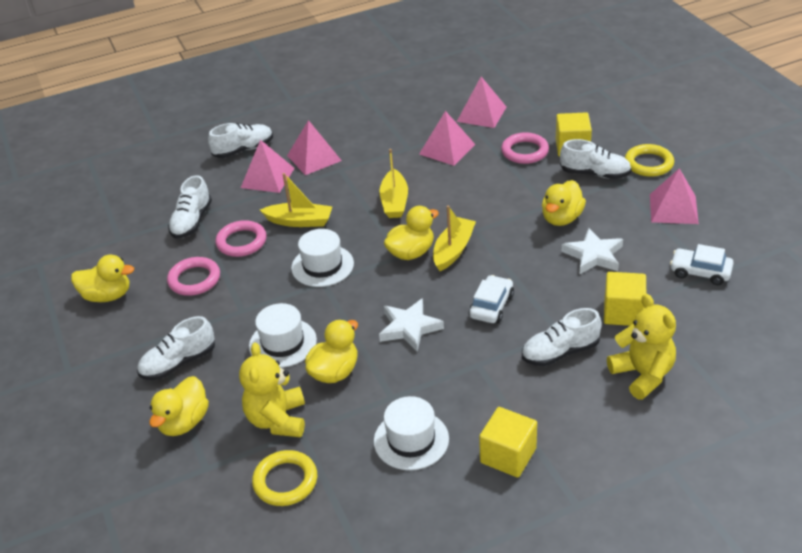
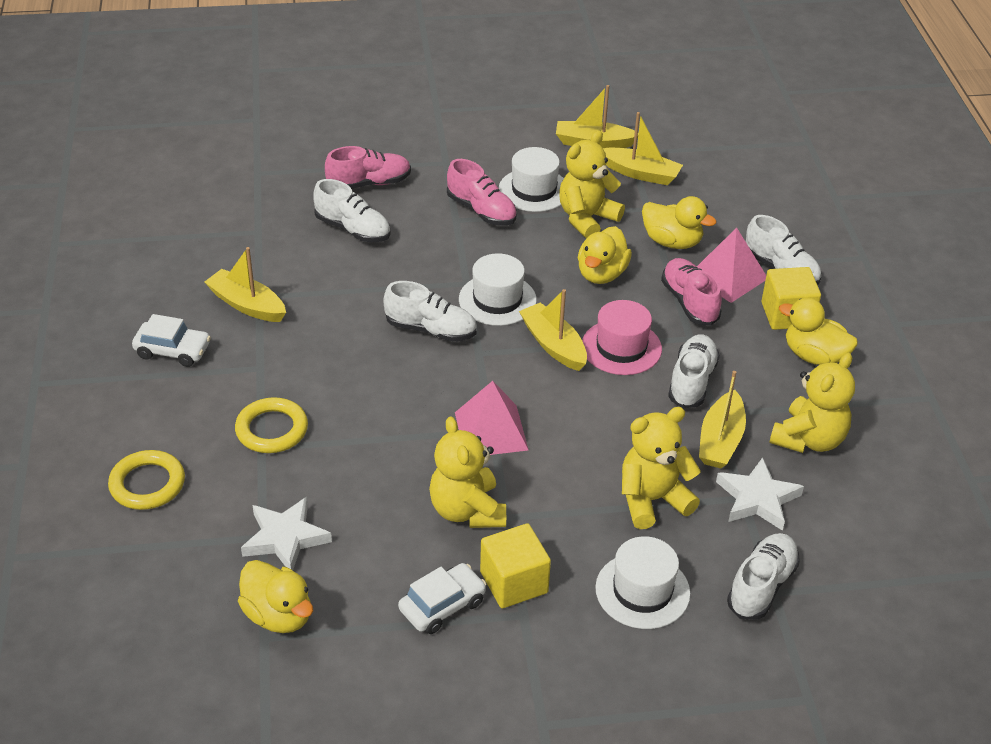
pink hat: 0 -> 1
pink pyramid: 5 -> 2
pink ring: 3 -> 0
pink shoe: 0 -> 3
yellow boat: 3 -> 5
yellow cube: 3 -> 2
yellow duck: 5 -> 4
yellow teddy bear: 2 -> 4

